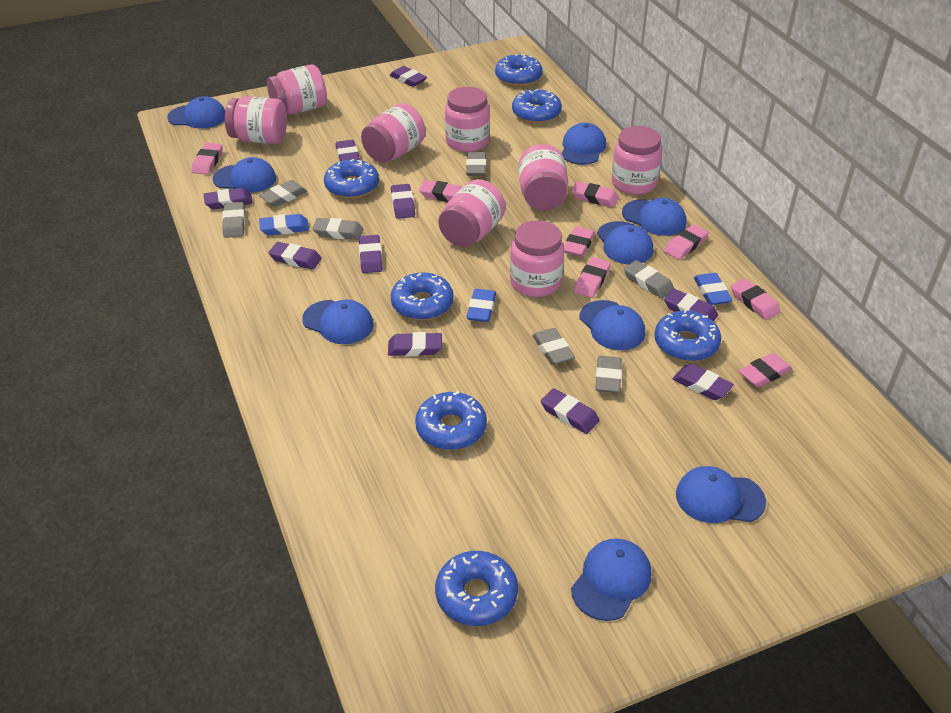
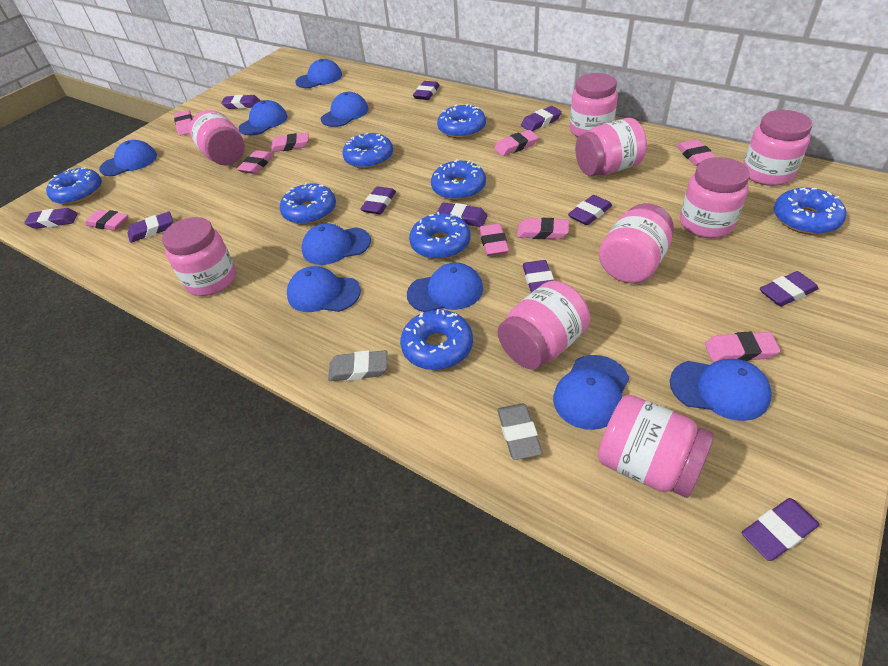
blue donut: 7 -> 8
blue eraser: 3 -> 0
grey eraser: 7 -> 2
pink eraser: 8 -> 9
pink jar: 8 -> 9
purple eraser: 10 -> 11

